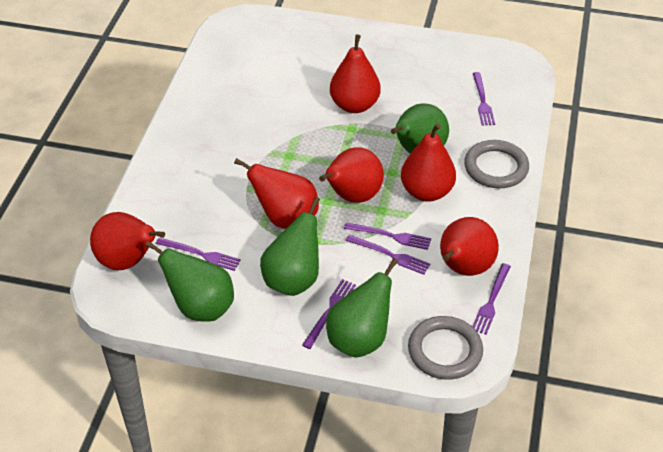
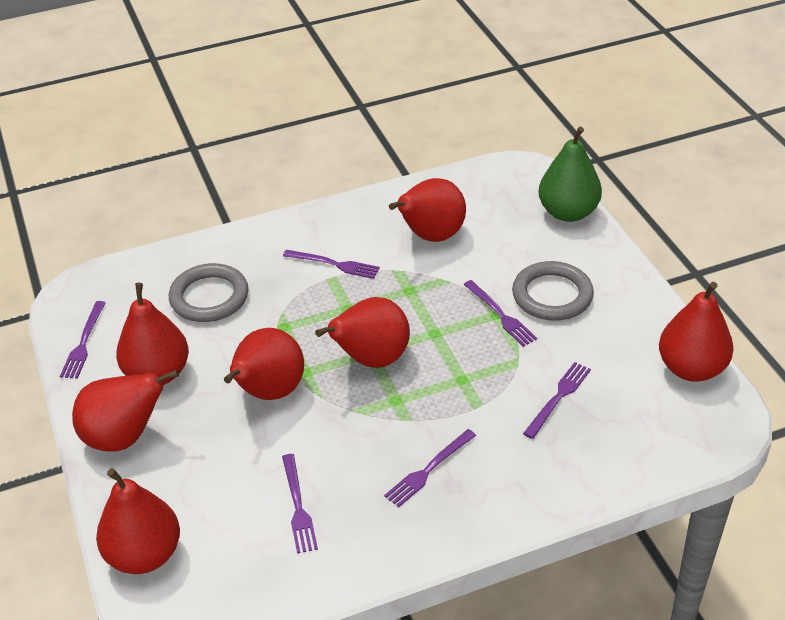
green pear: 4 -> 1
red pear: 6 -> 7

